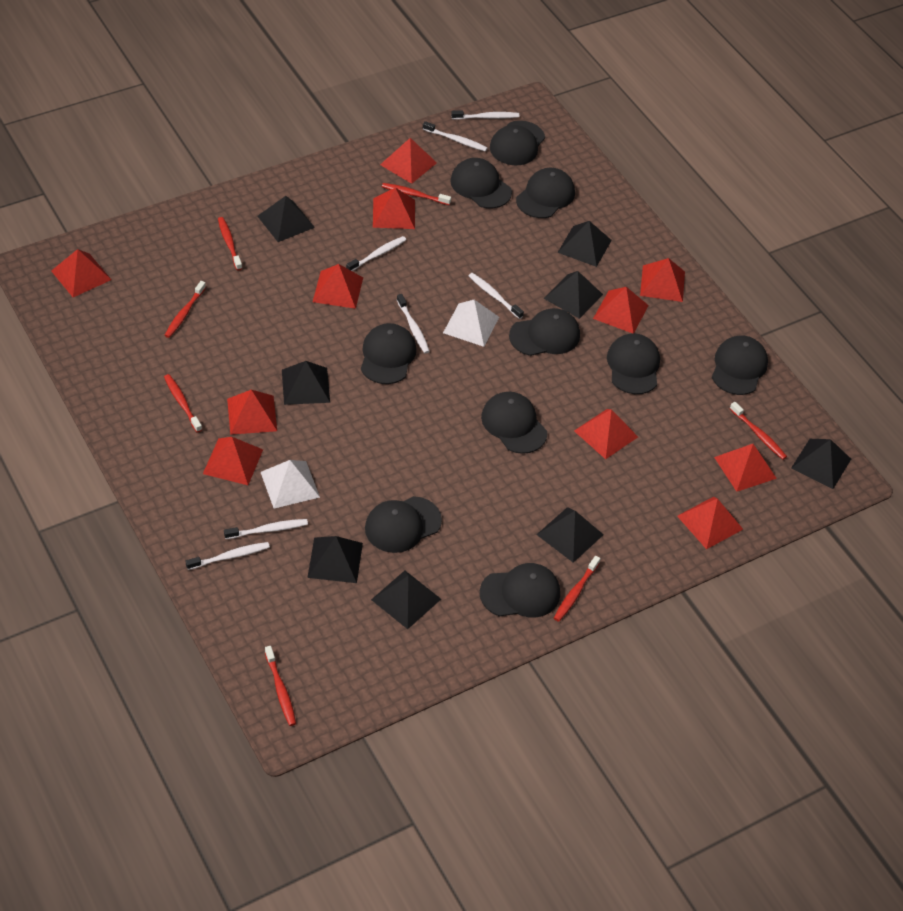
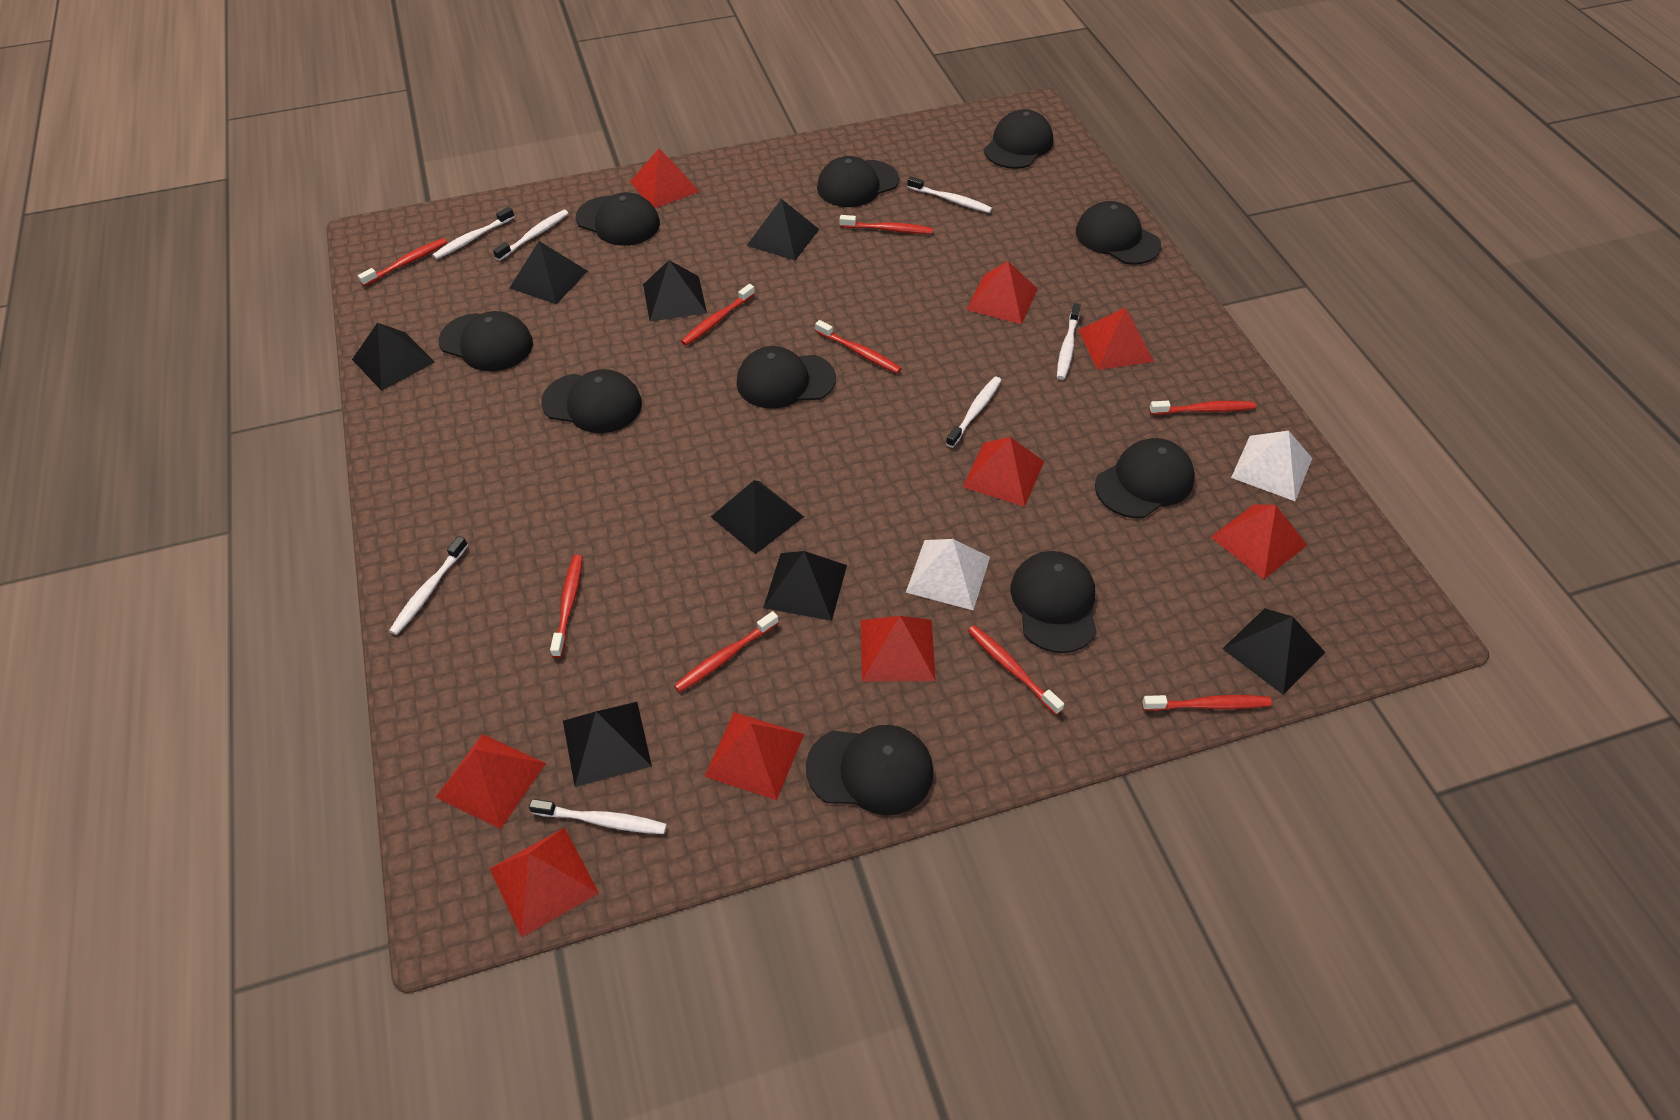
red pyramid: 11 -> 9
red toothbrush: 7 -> 9

